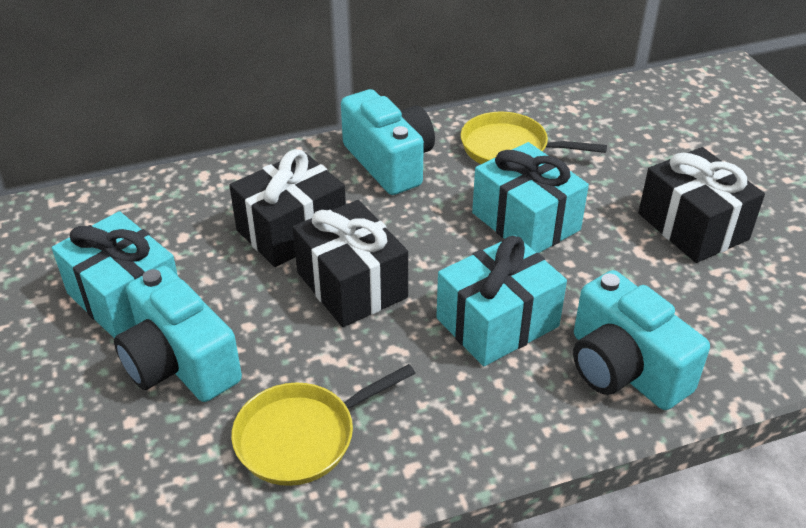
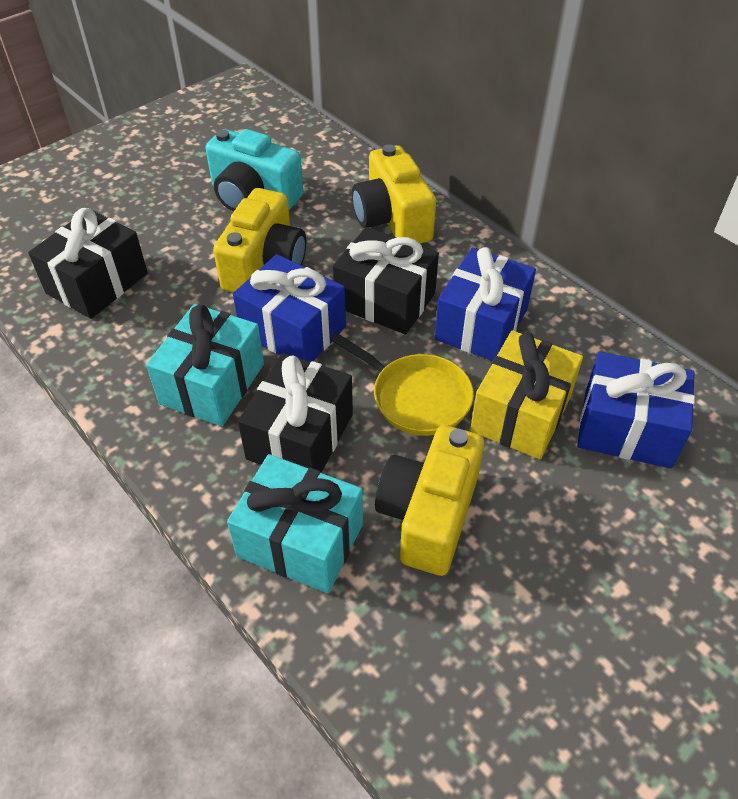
blue gift: 0 -> 3
turquoise camera: 3 -> 1
turquoise gift: 3 -> 2
yellow camera: 0 -> 3
yellow gift: 0 -> 1
yellow pan: 2 -> 1

